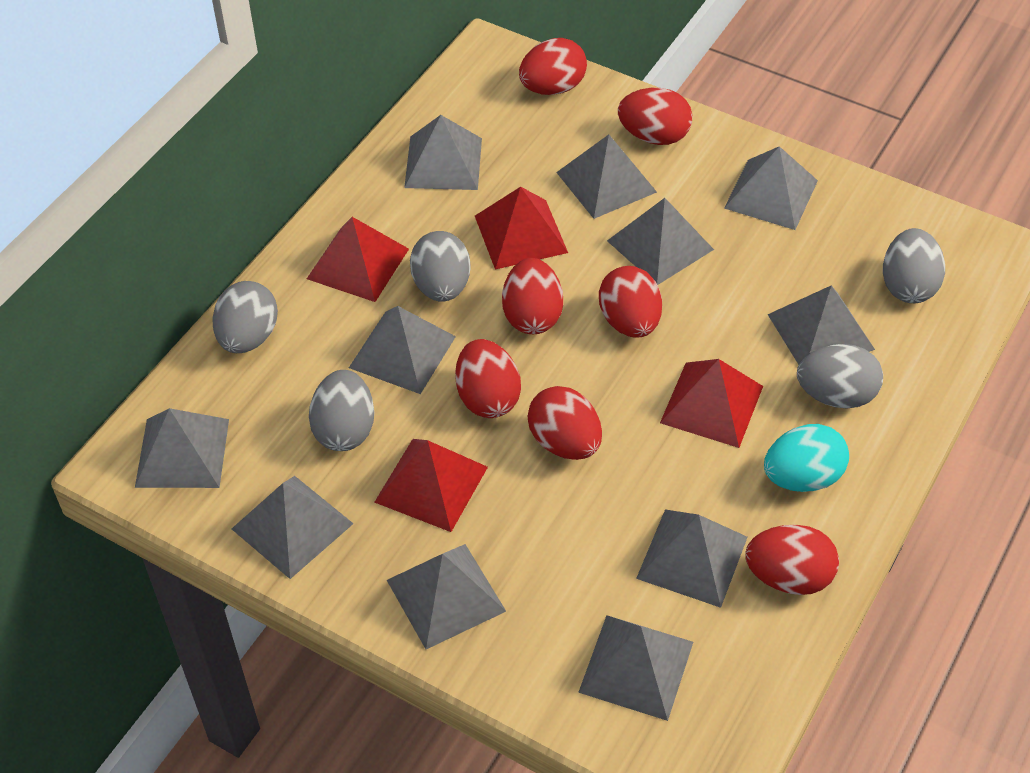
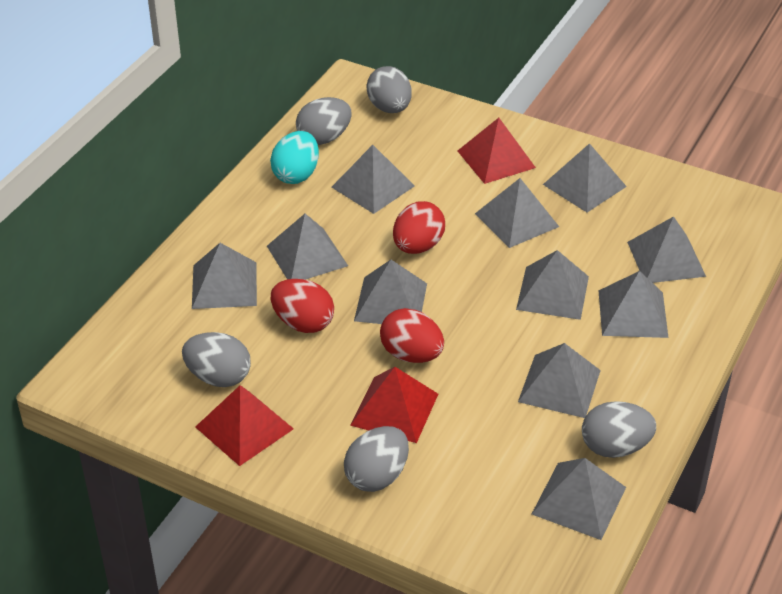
red egg: 7 -> 3
red pyramid: 4 -> 3

